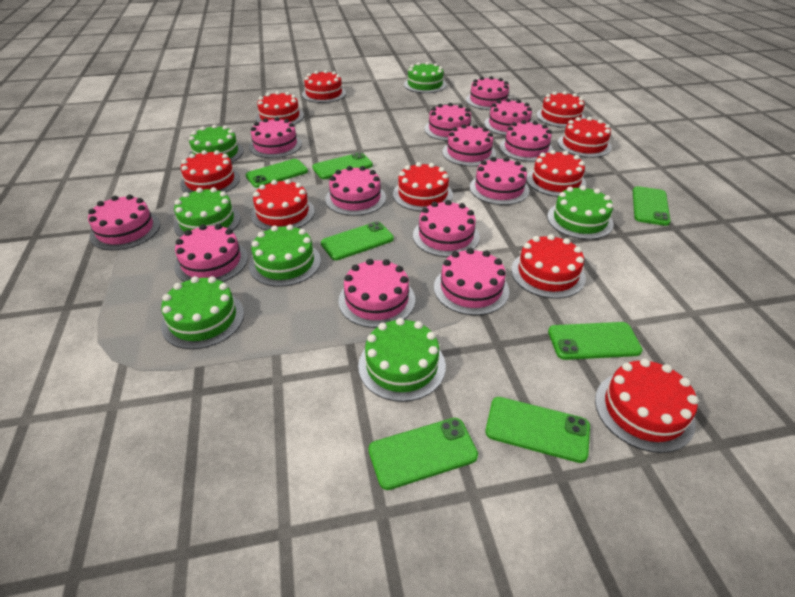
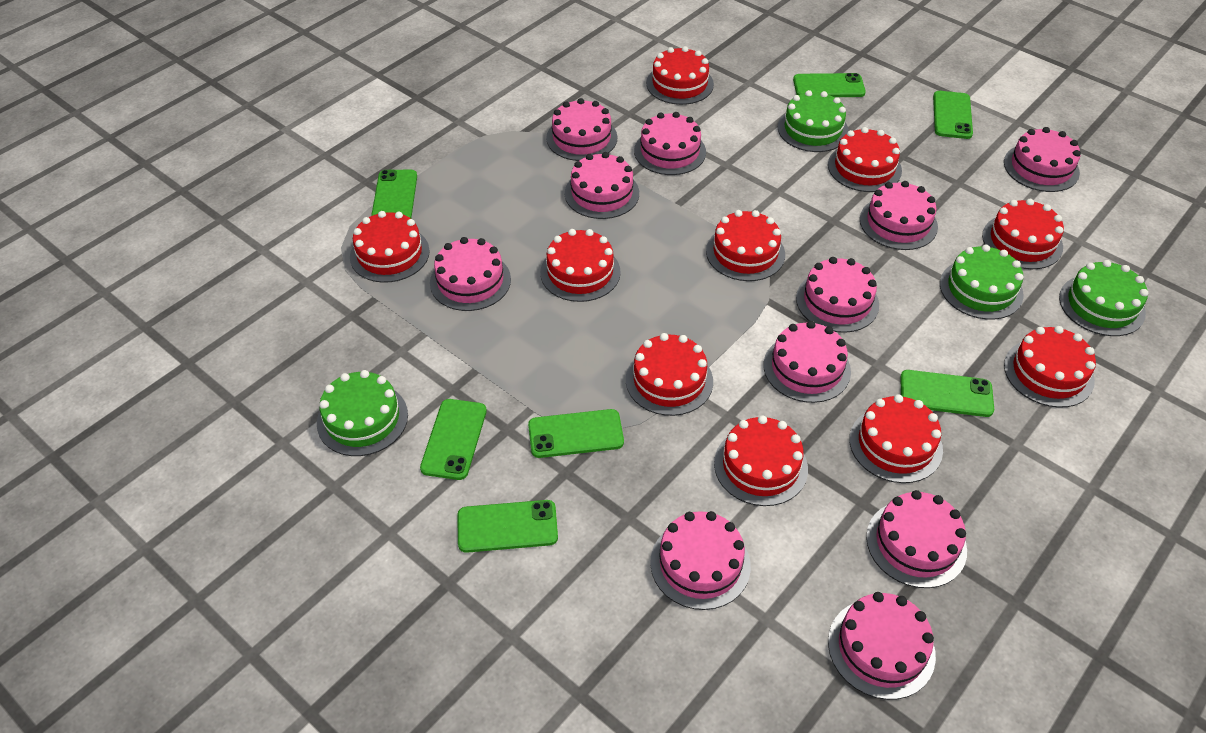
green cake: 7 -> 4
pink cake: 13 -> 11

